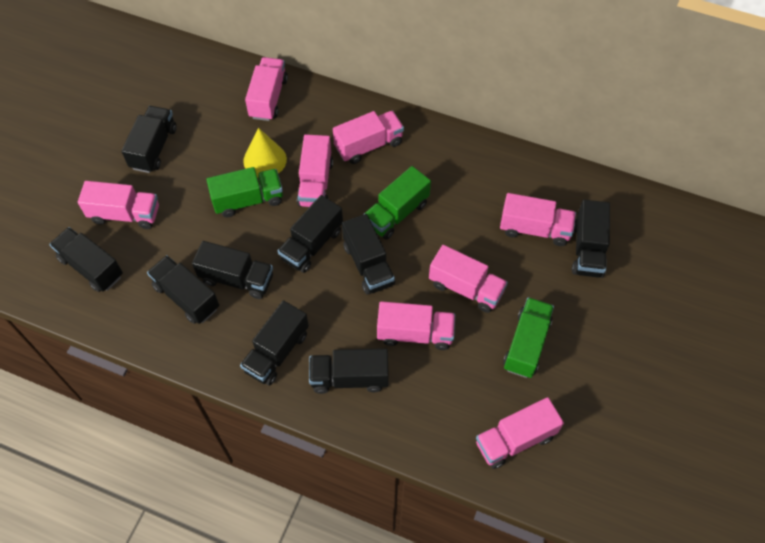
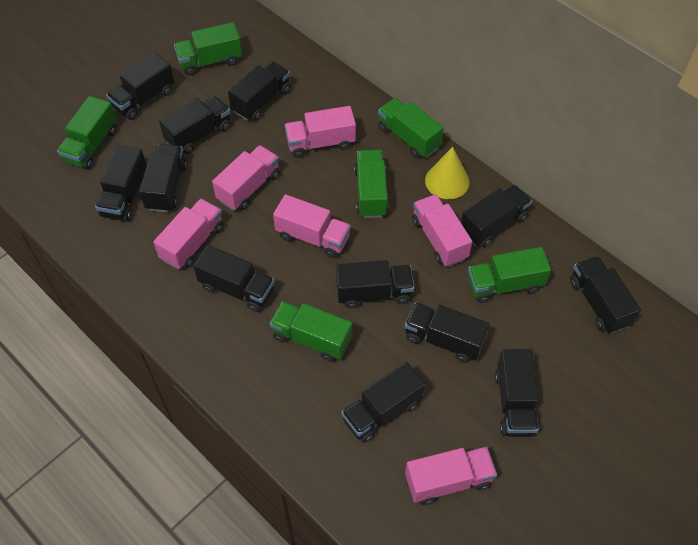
black truck: 9 -> 12
green truck: 3 -> 6
pink truck: 8 -> 6

